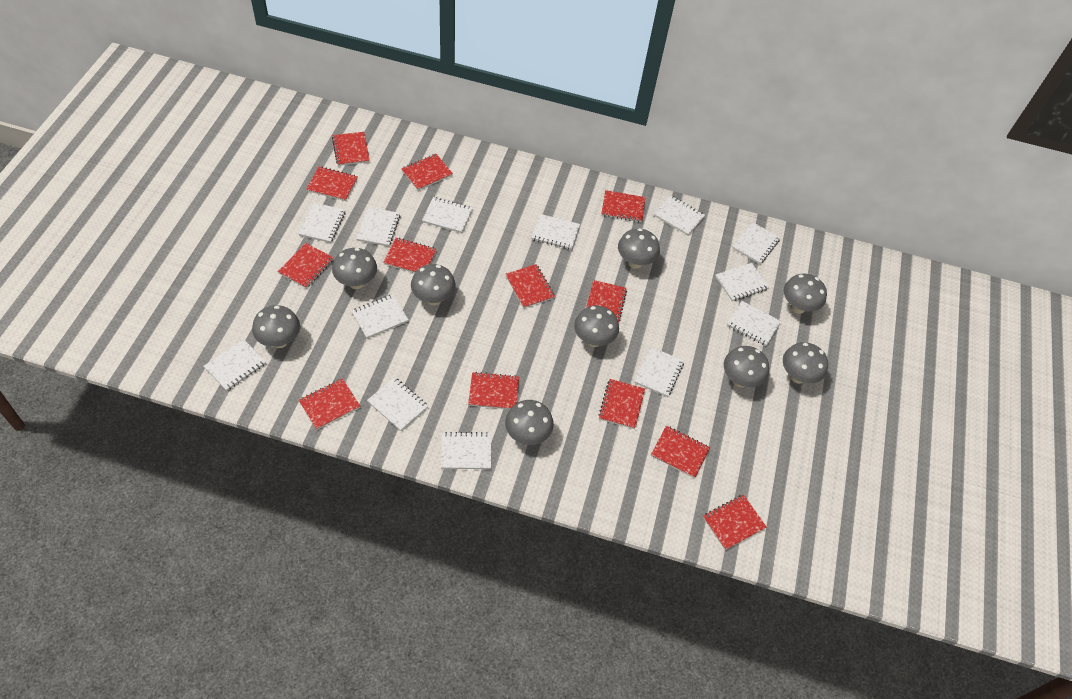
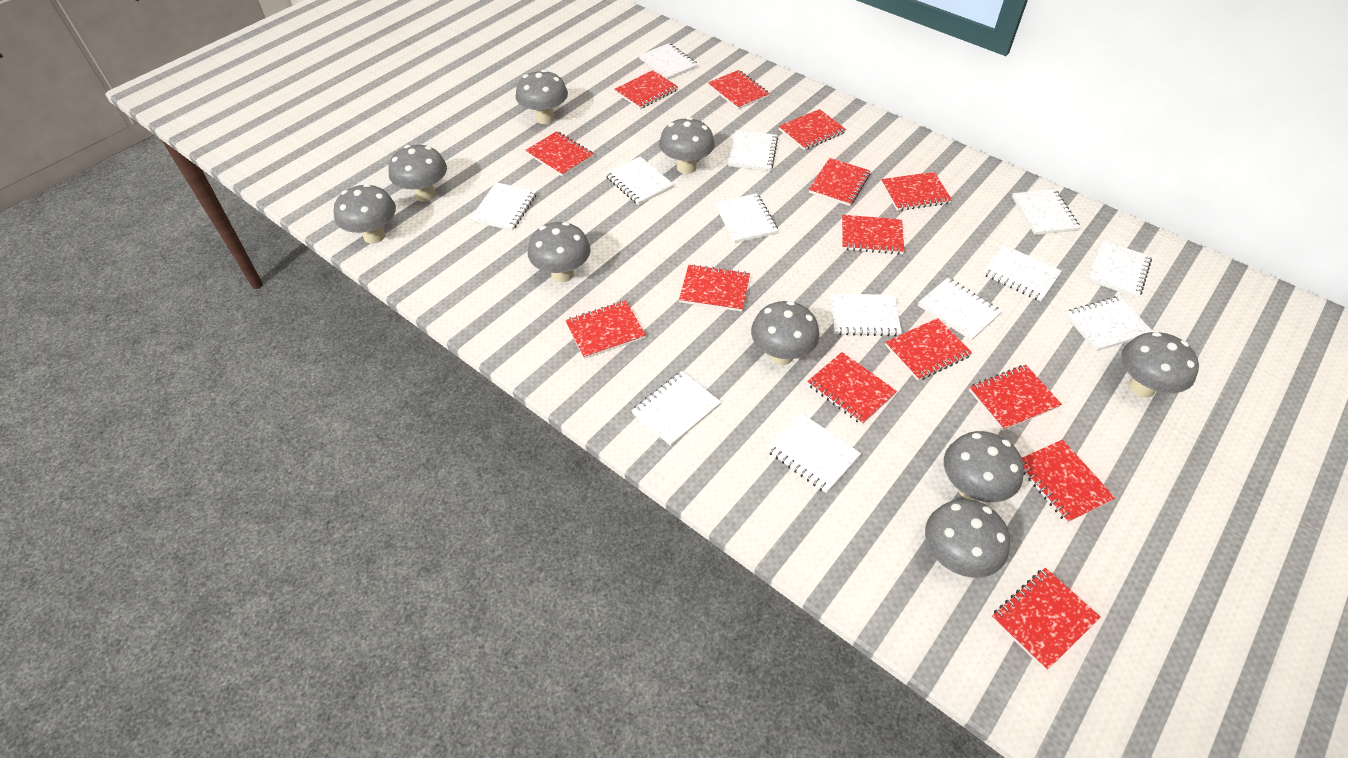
red notebook: 13 -> 14

